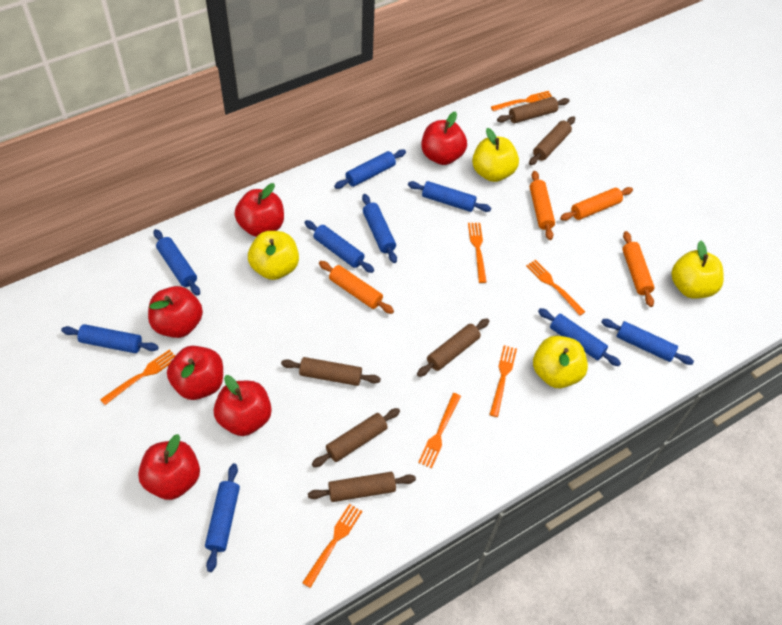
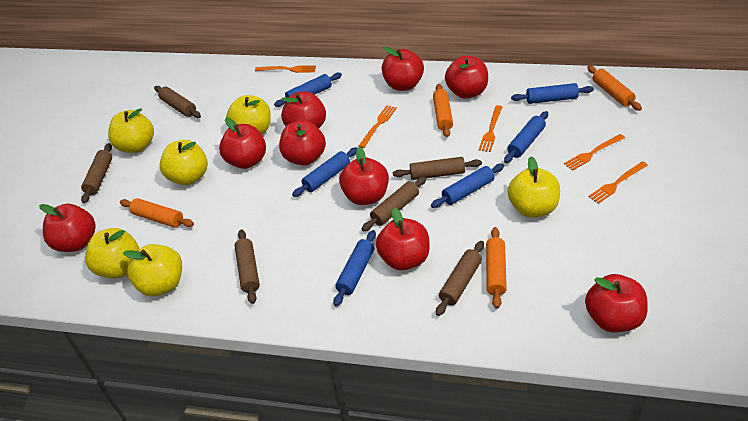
blue rolling pin: 9 -> 6
orange fork: 7 -> 5
red apple: 6 -> 9
yellow apple: 4 -> 6

